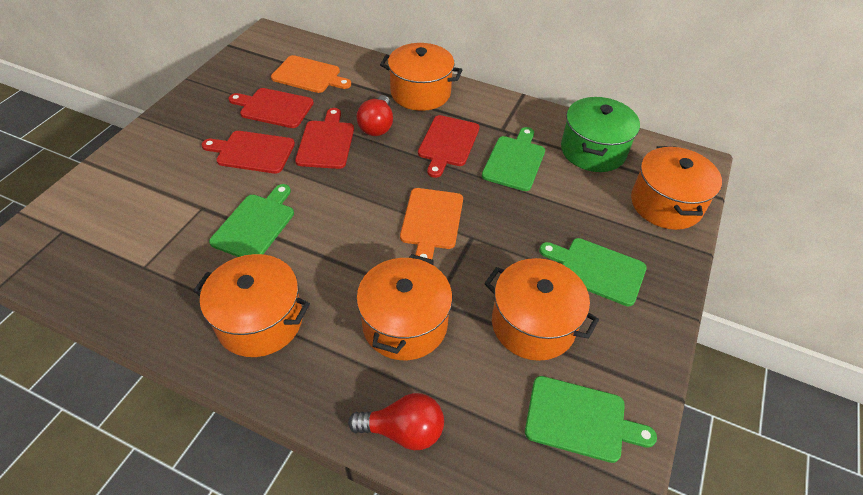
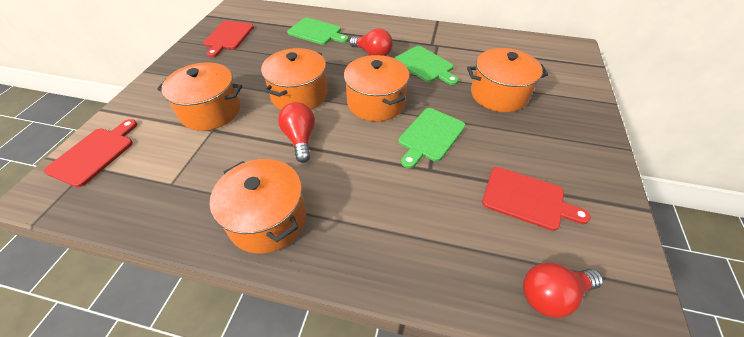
green cutting board: 4 -> 3
green pot: 1 -> 0
orange cutting board: 2 -> 0
red cutting board: 4 -> 3
red light bulb: 2 -> 3

